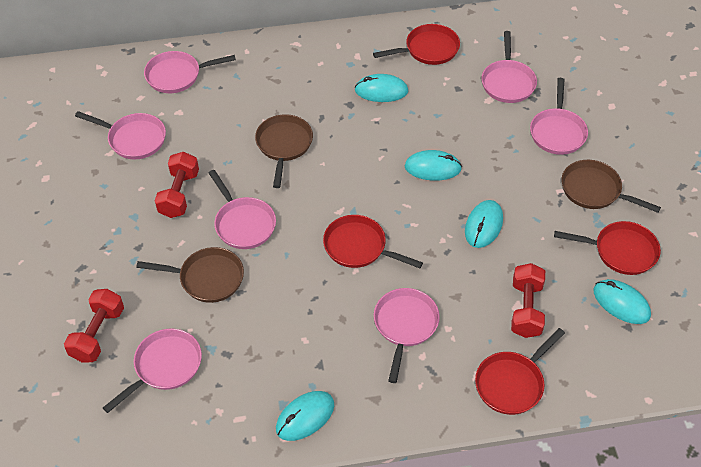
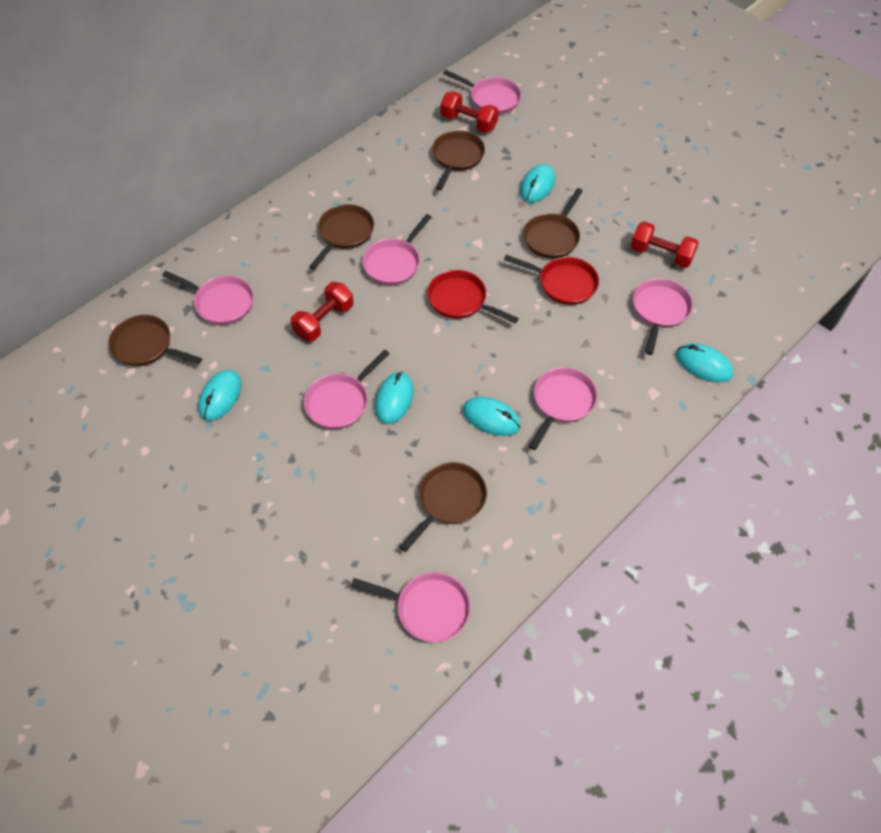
brown pan: 3 -> 5
red pan: 4 -> 2

